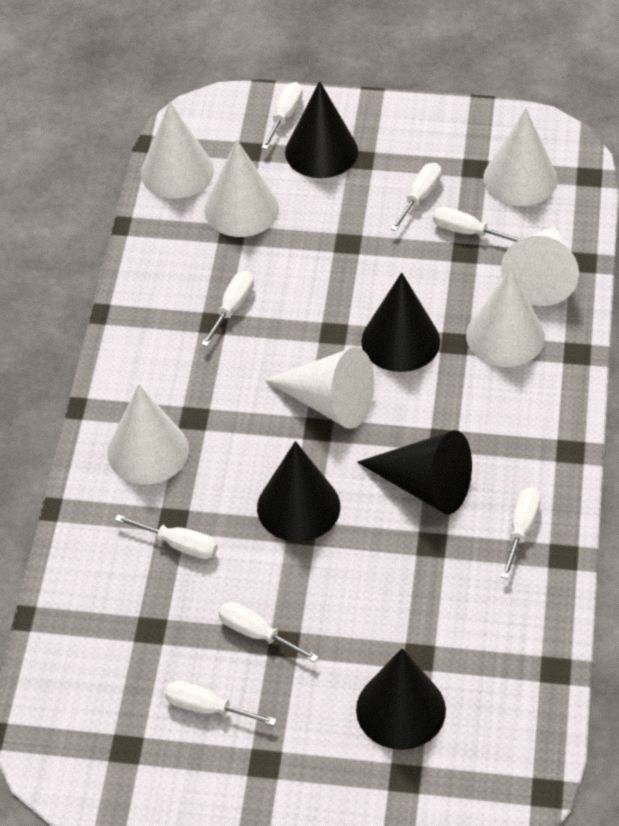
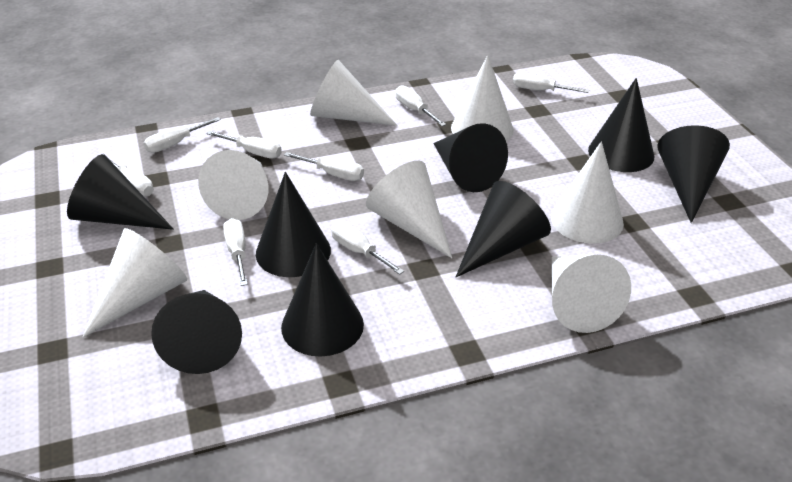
black cone: 5 -> 8

